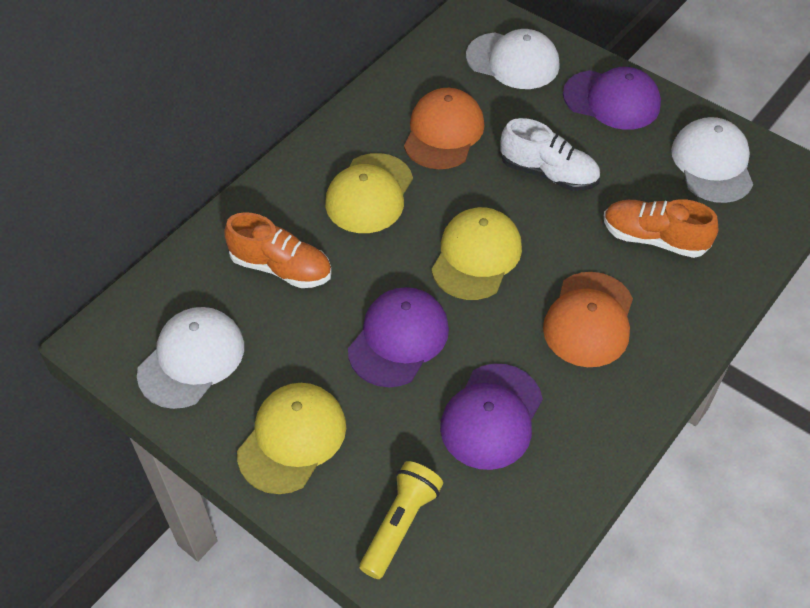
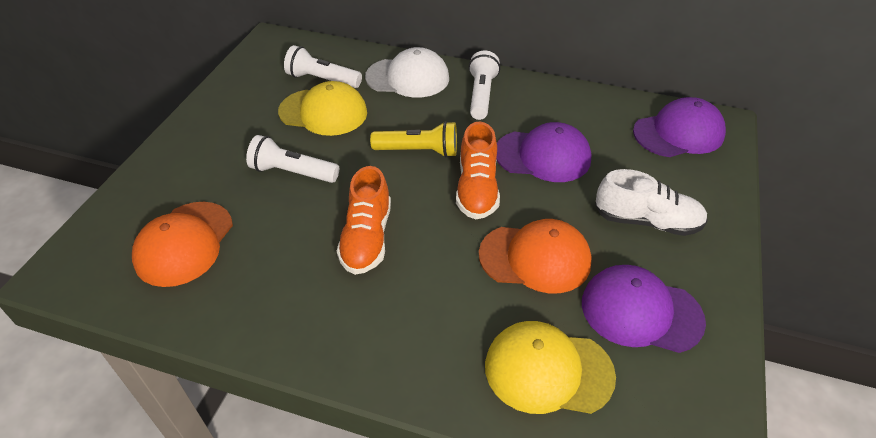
white cap: 3 -> 1
white flashlight: 0 -> 3
yellow cap: 3 -> 2

